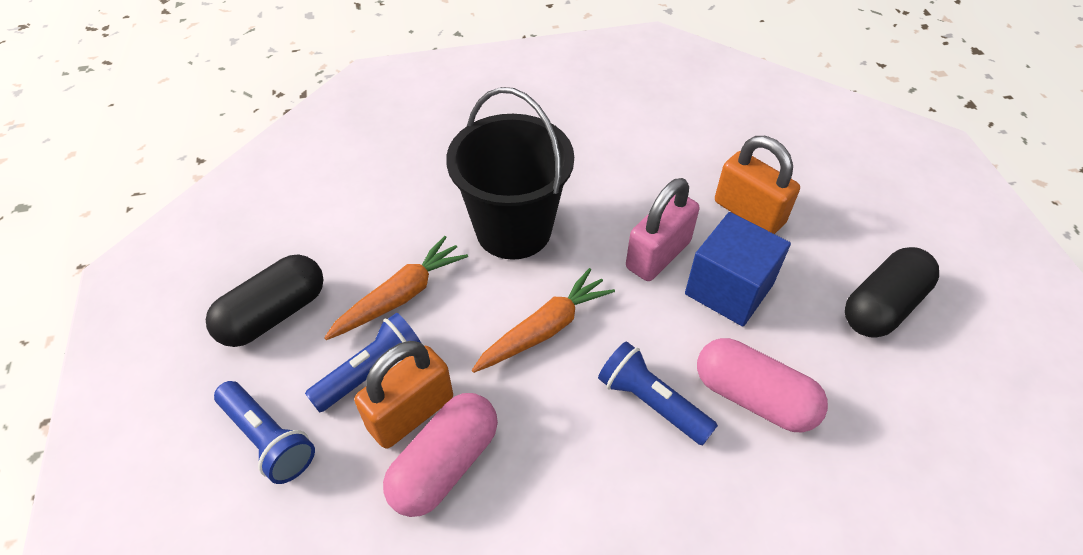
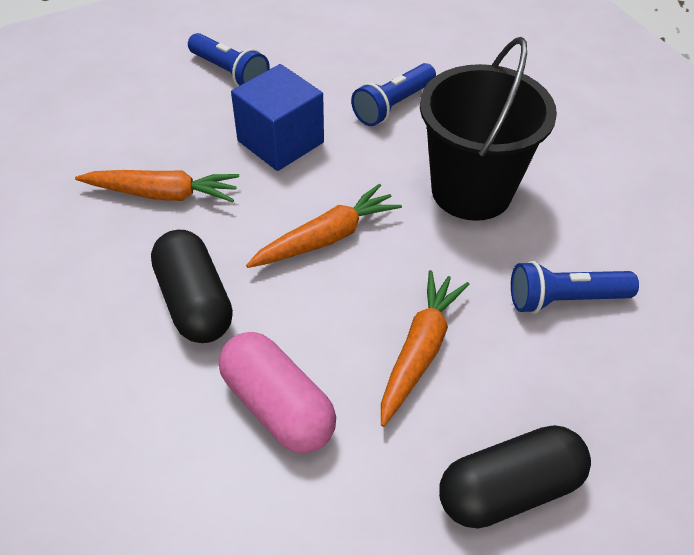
orange carrot: 2 -> 3
orange padlock: 2 -> 0
pink capsule: 2 -> 1
pink padlock: 1 -> 0

